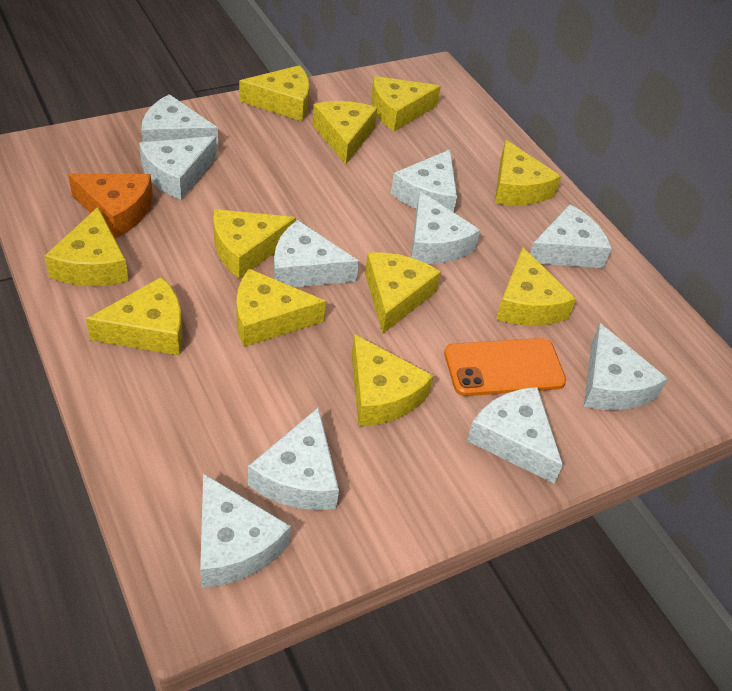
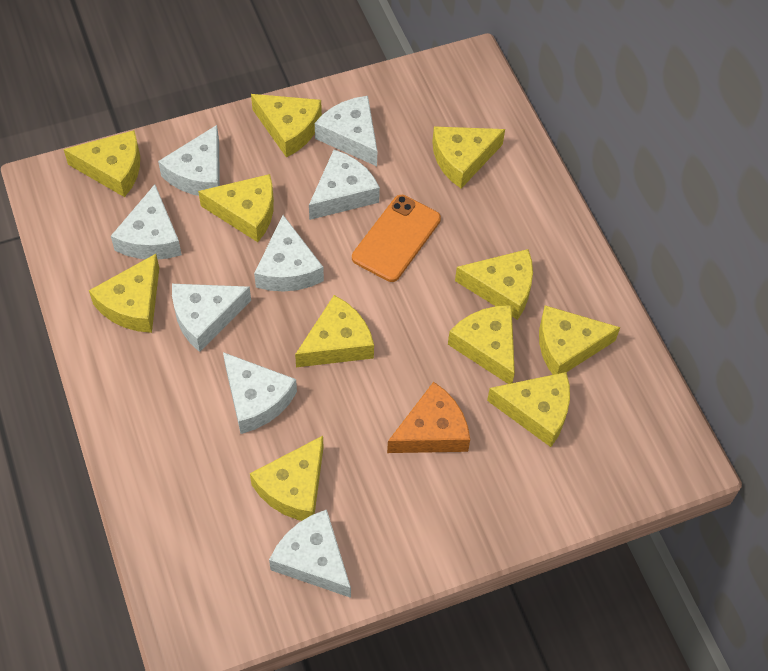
white cheese: 10 -> 8

